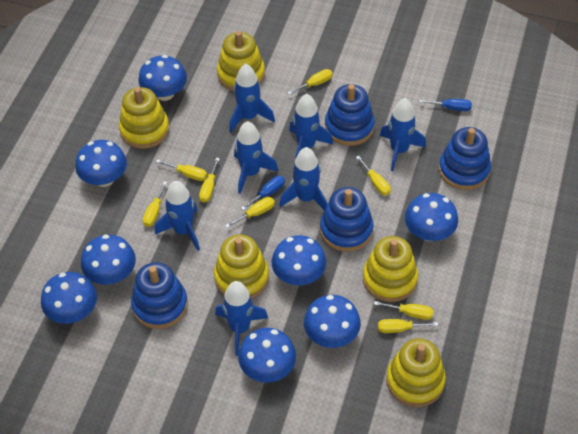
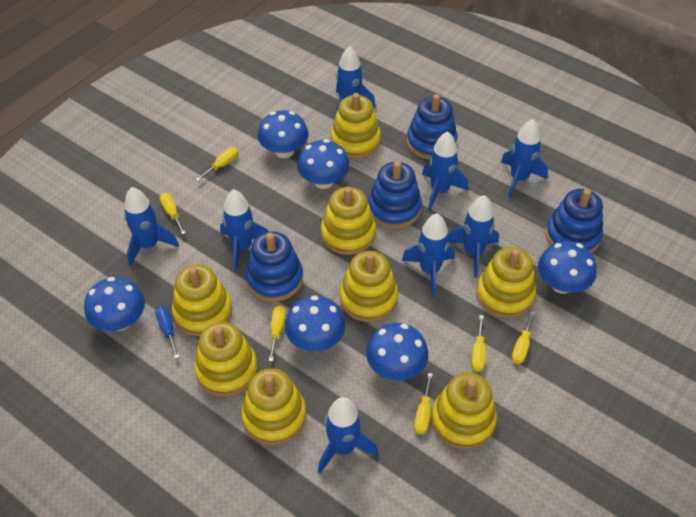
blue mushroom: 8 -> 6
blue rocket: 7 -> 8
blue screwdriver: 2 -> 1
yellow screwdriver: 8 -> 6
yellow stacking toy: 5 -> 8

